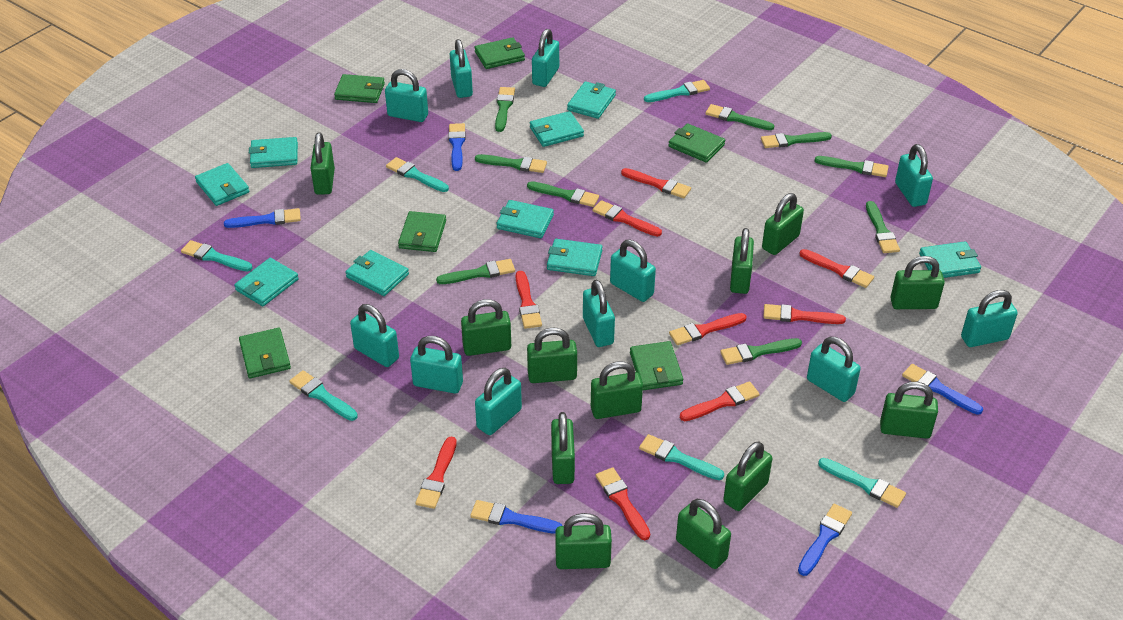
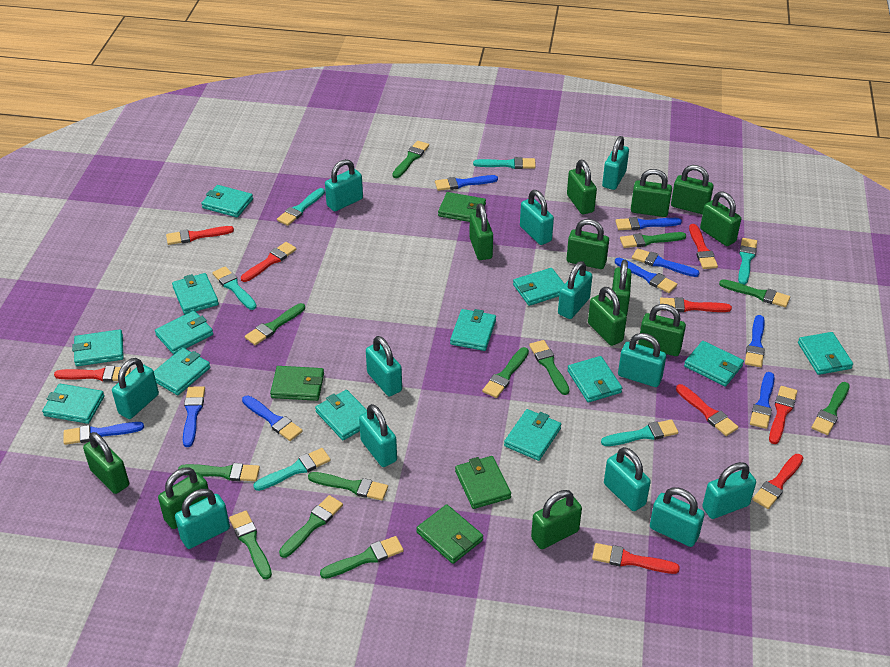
blue brush: 5 -> 9
green brush: 9 -> 12
green wallet: 6 -> 4
turquoise padlock: 11 -> 12
turquoise wallet: 9 -> 13

